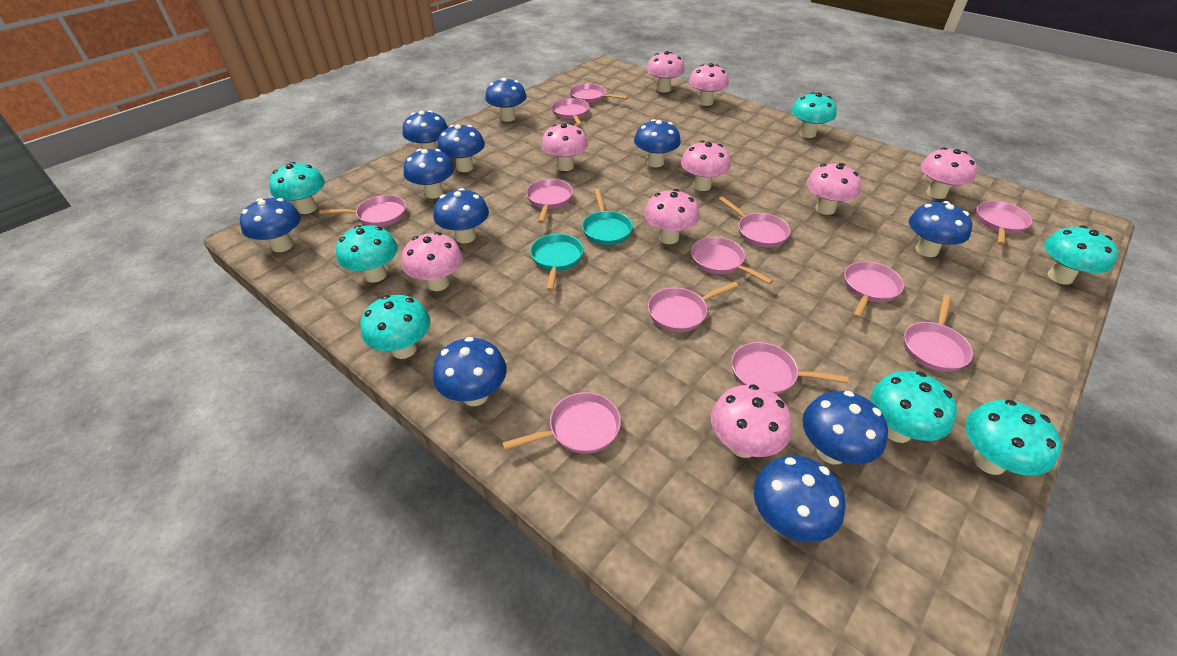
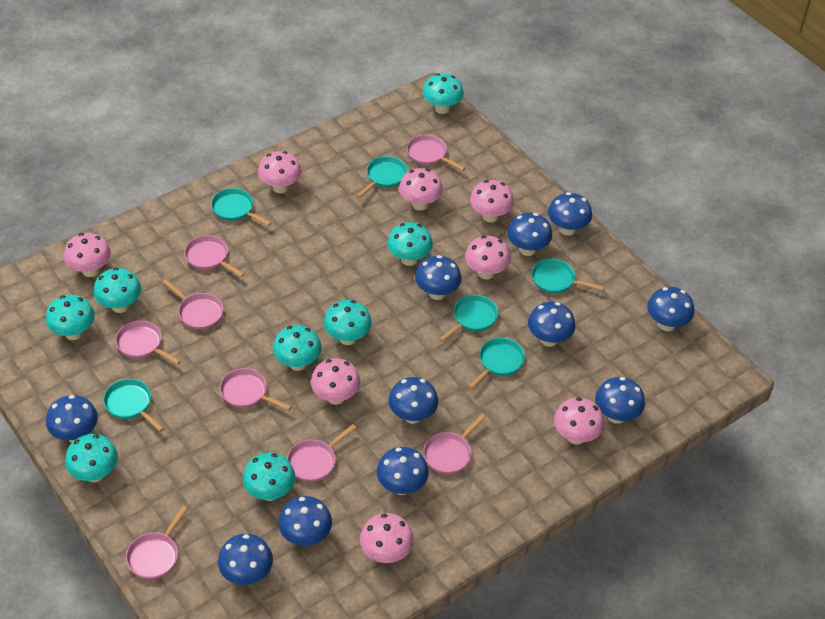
pink mushroom: 9 -> 8
pink pan: 12 -> 8
turquoise mushroom: 7 -> 8
turquoise pan: 2 -> 6

